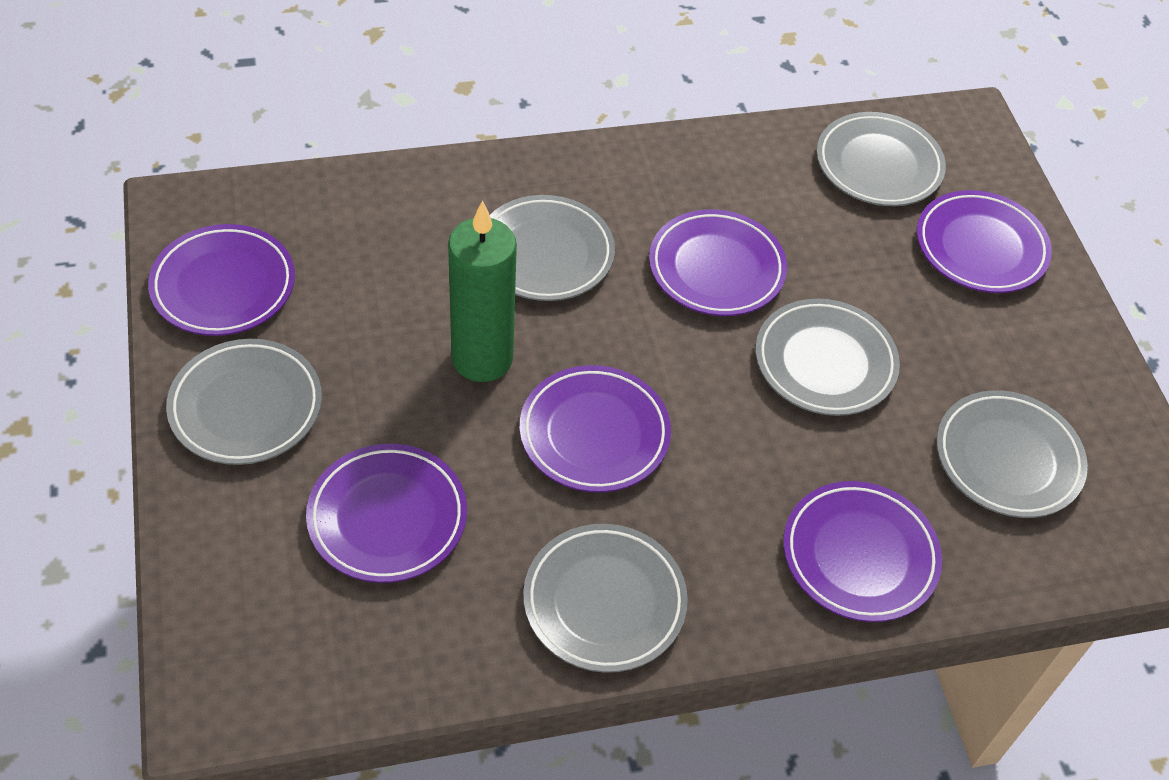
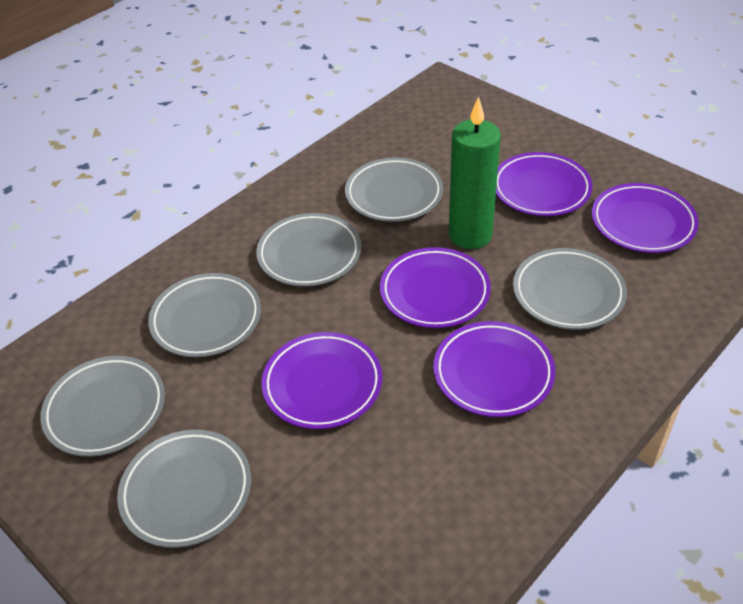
purple plate: 6 -> 5

